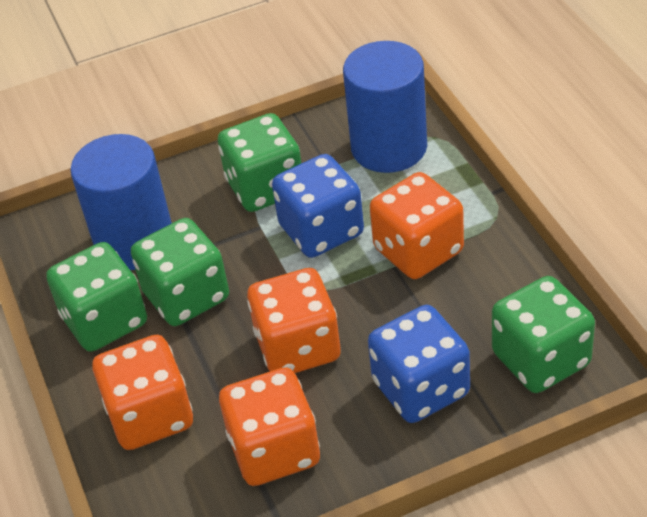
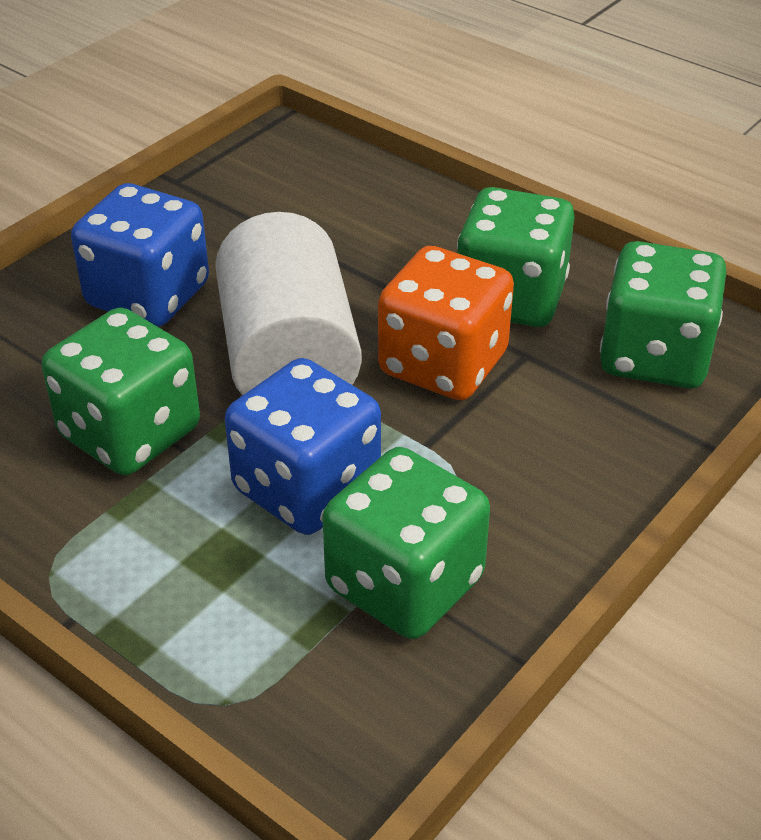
blue cylinder: 2 -> 0
orange dice: 4 -> 1
white cylinder: 0 -> 1

